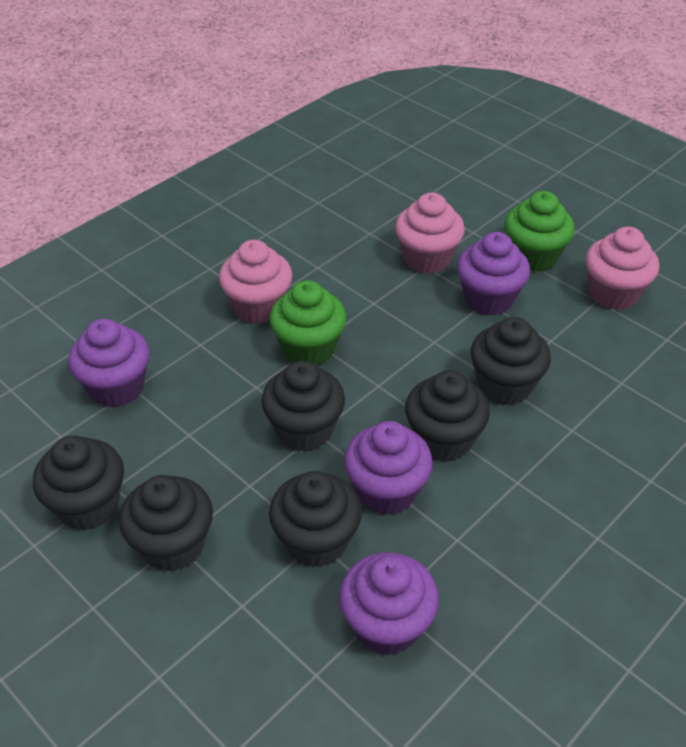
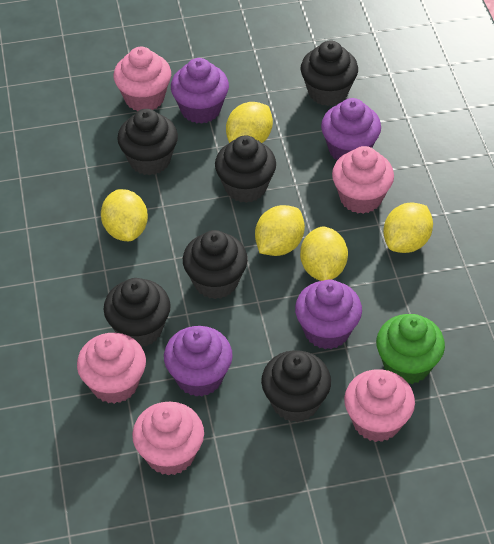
green cupcake: 2 -> 1
pink cupcake: 3 -> 5
yellow lemon: 0 -> 5

